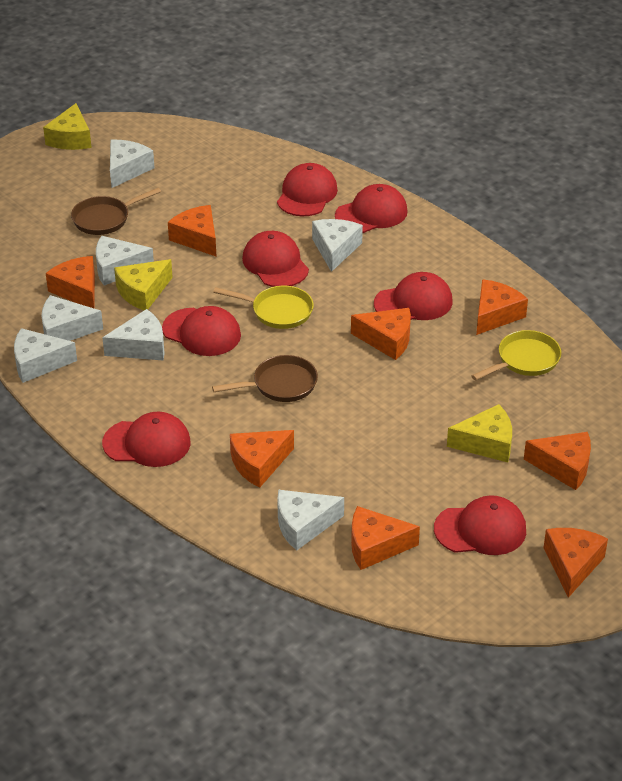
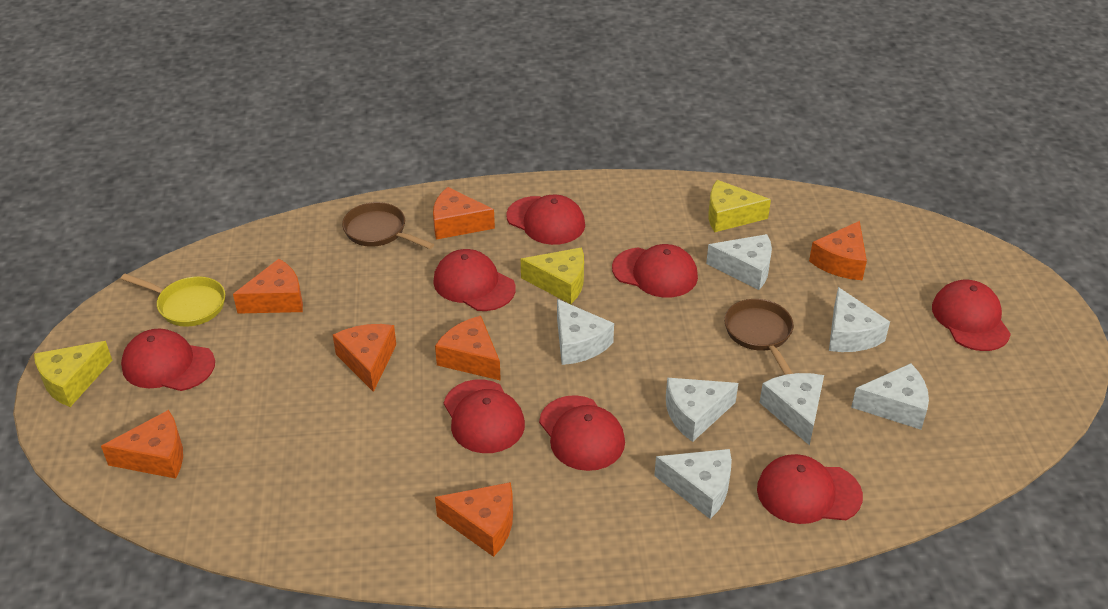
orange cheese: 8 -> 7
red cap: 7 -> 8
yellow pan: 2 -> 1

